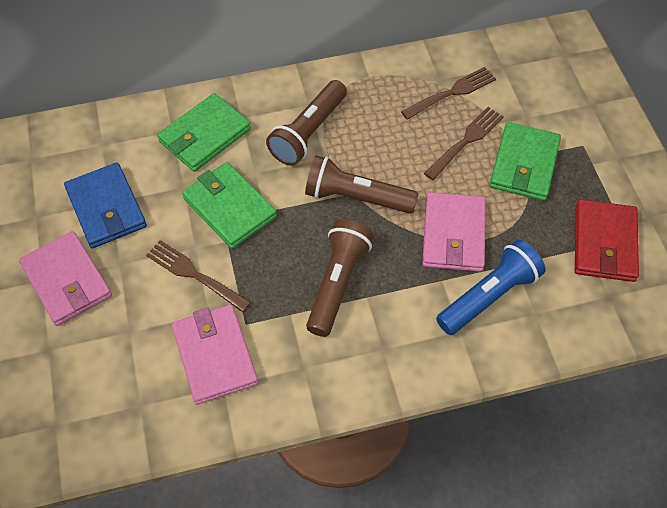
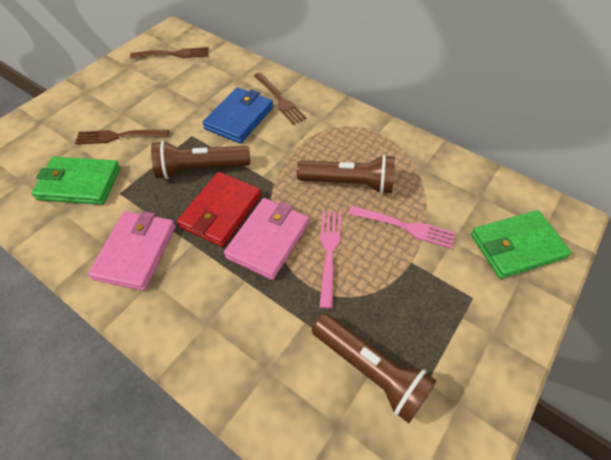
blue flashlight: 1 -> 0
green wallet: 3 -> 2
pink fork: 0 -> 2
pink wallet: 3 -> 2

